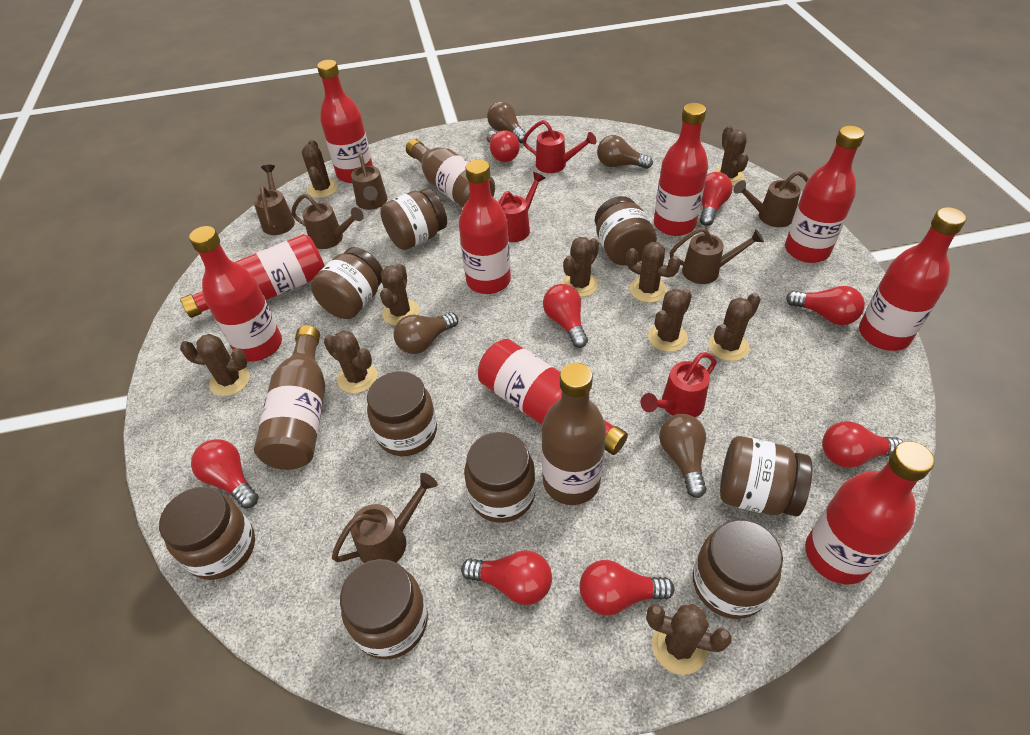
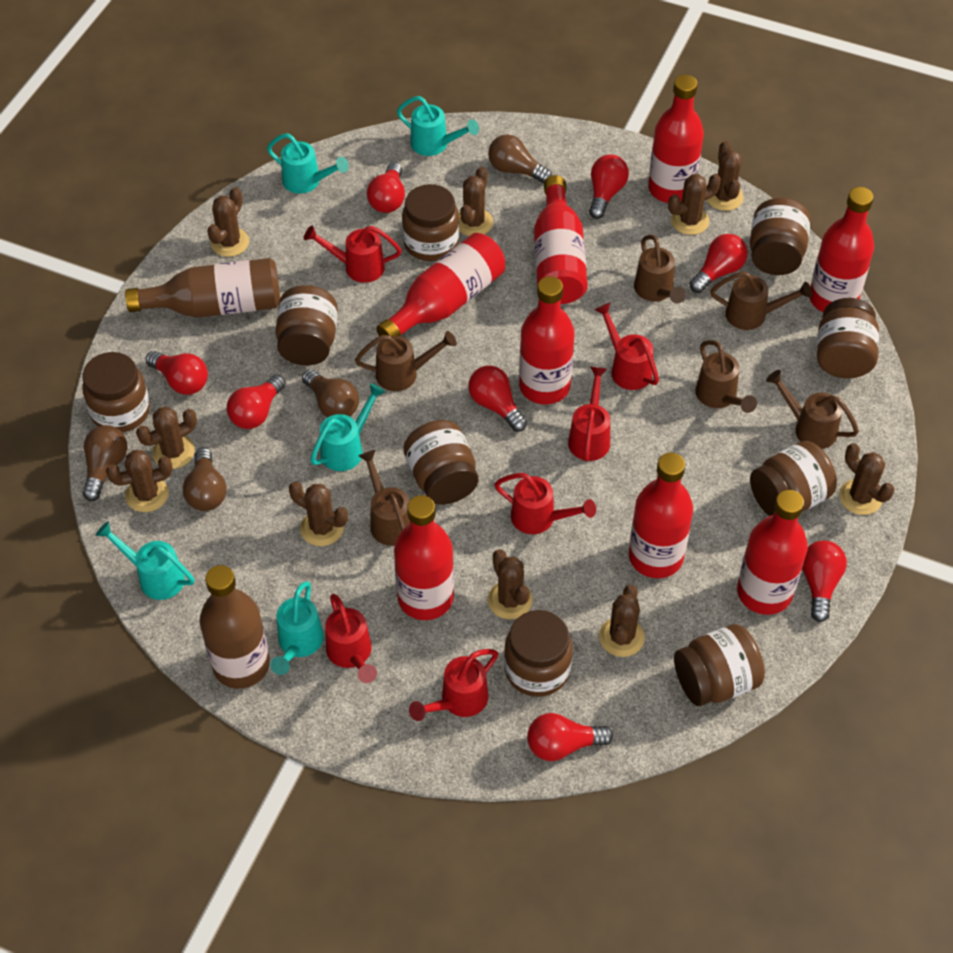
brown bottle: 3 -> 2
red bottle: 9 -> 8
red watering can: 3 -> 6
turquoise watering can: 0 -> 5

